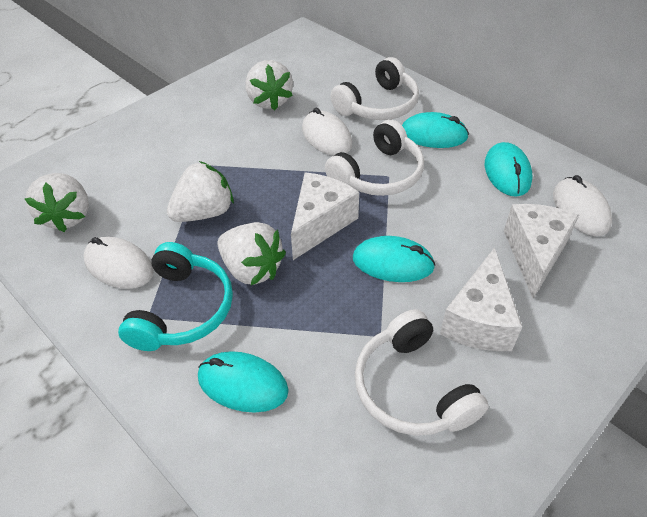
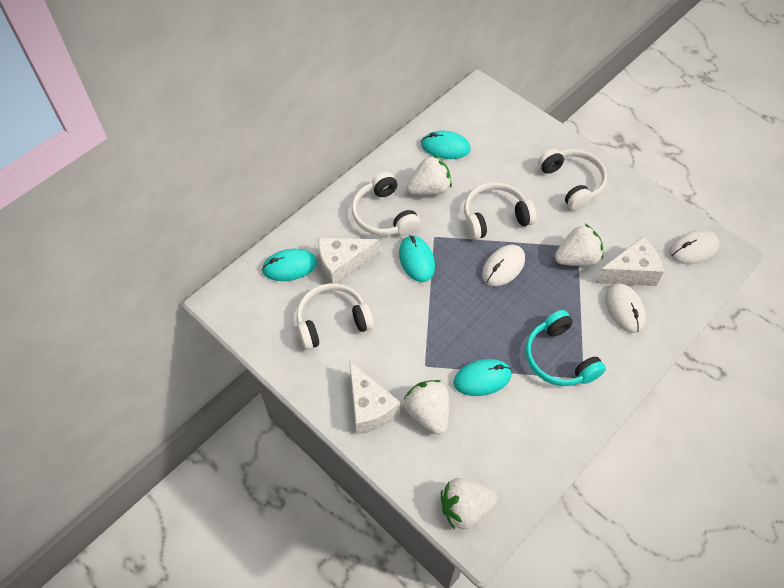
white headphones: 3 -> 4

